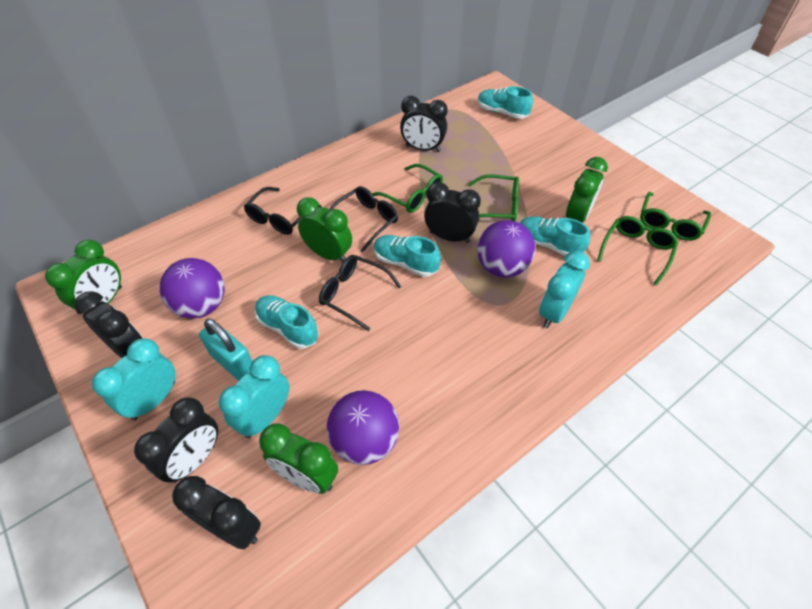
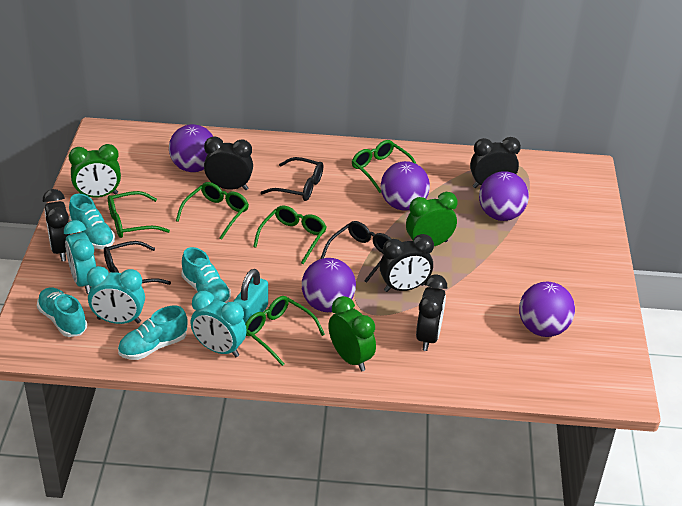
green clock: 4 -> 3
green glasses: 4 -> 5
purple ball: 3 -> 5

